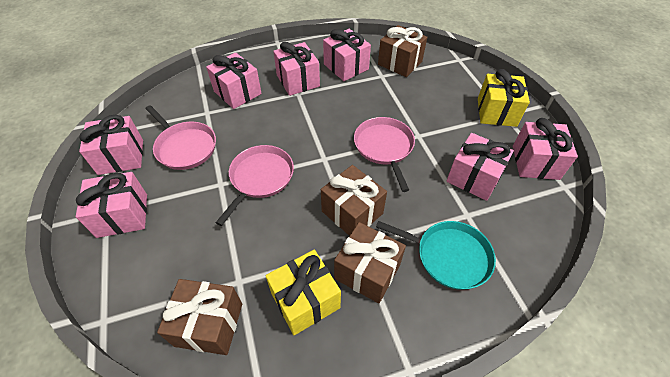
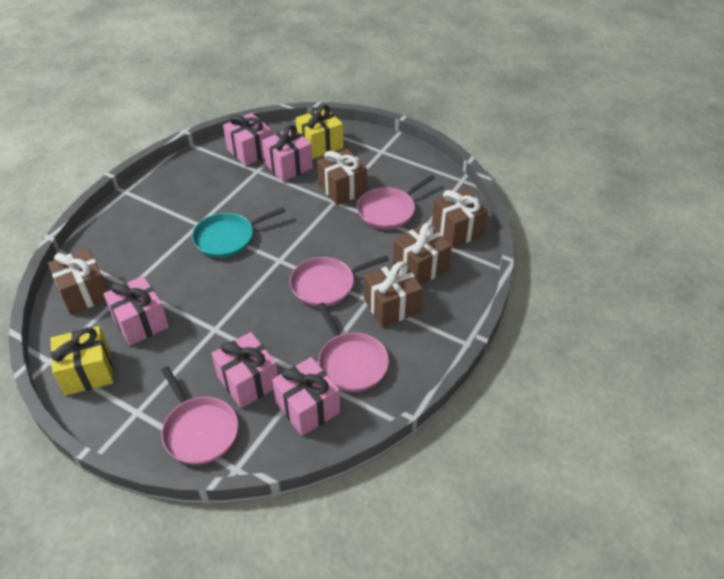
brown gift: 4 -> 5
pink gift: 7 -> 5
pink pan: 3 -> 4

